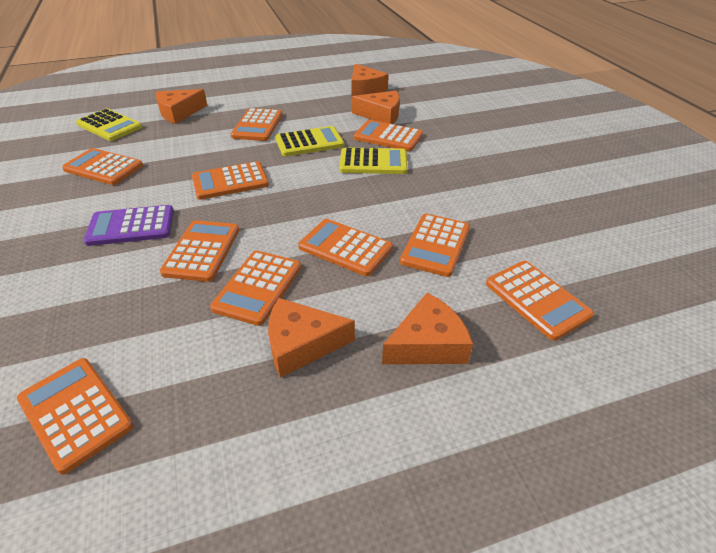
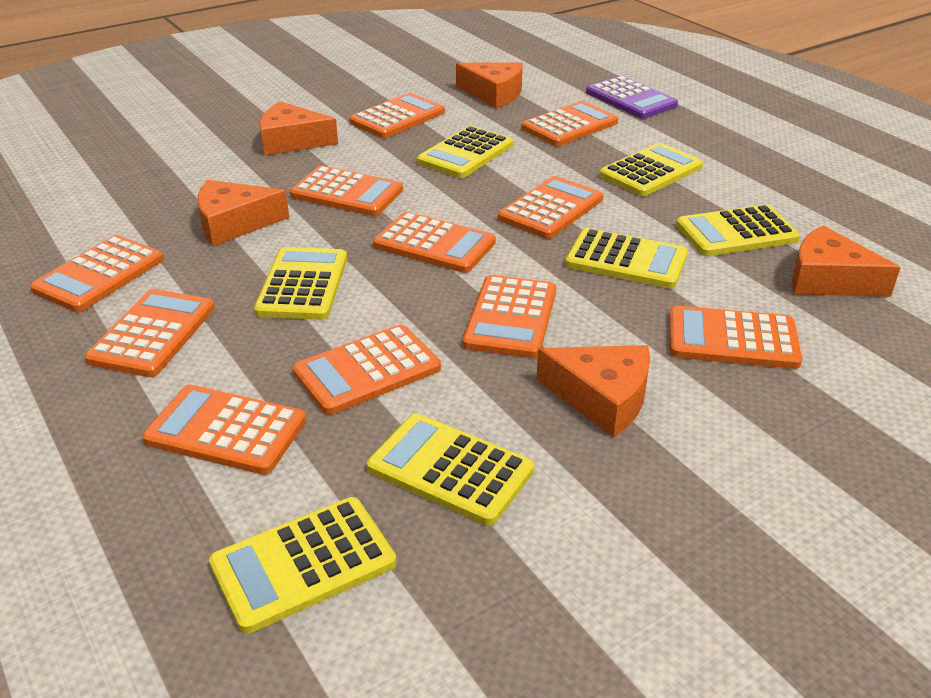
orange calculator: 10 -> 11
yellow calculator: 3 -> 7

